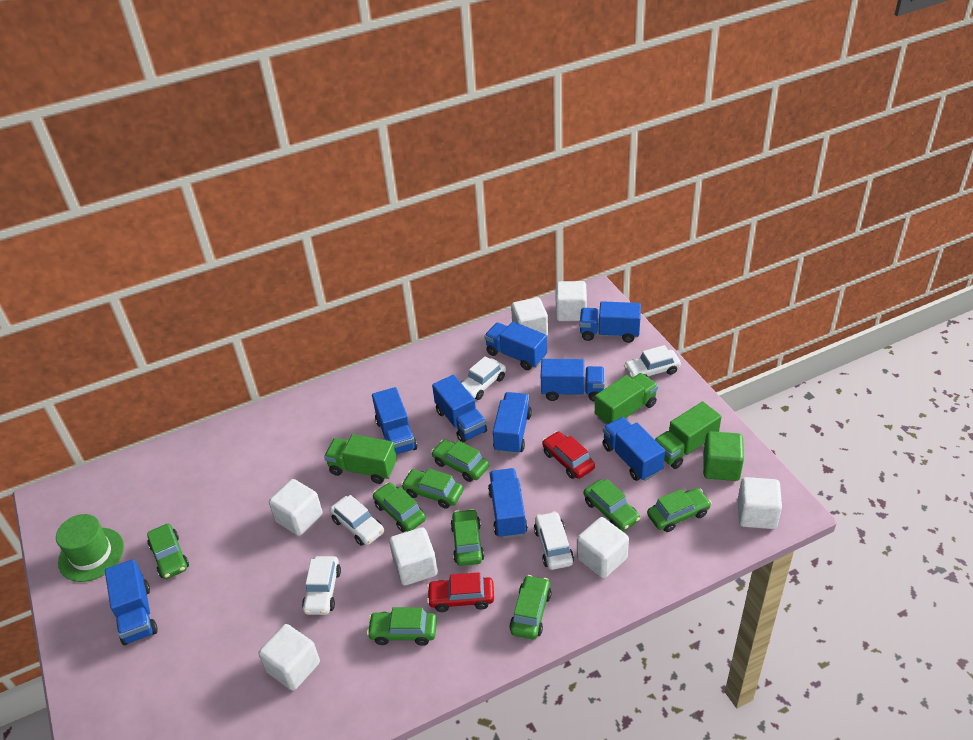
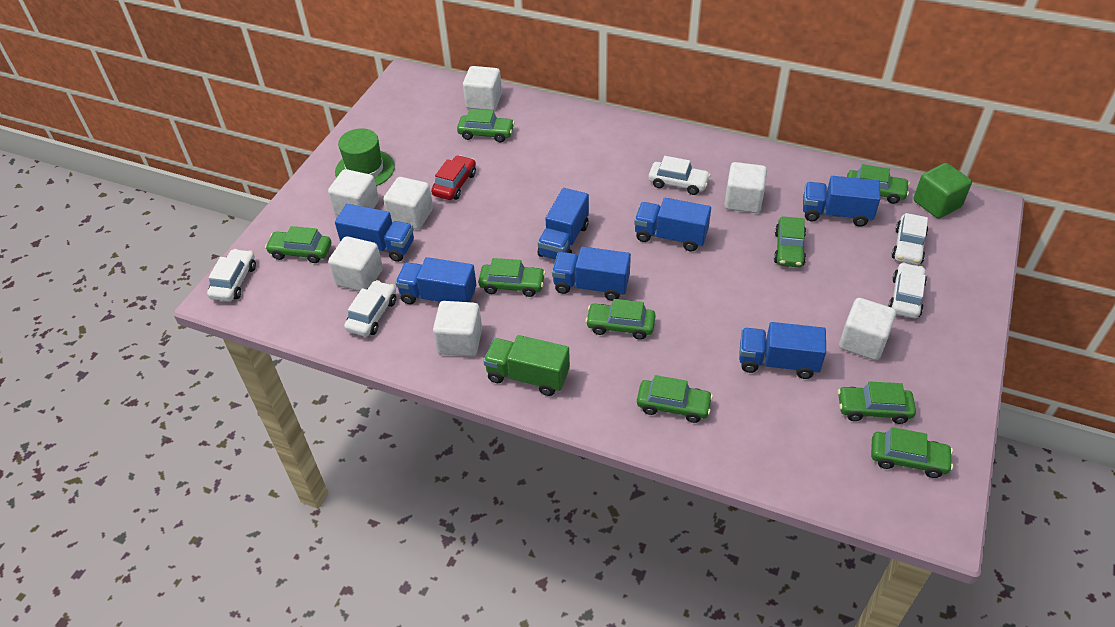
blue truck: 9 -> 7
green truck: 3 -> 1
red car: 2 -> 1

